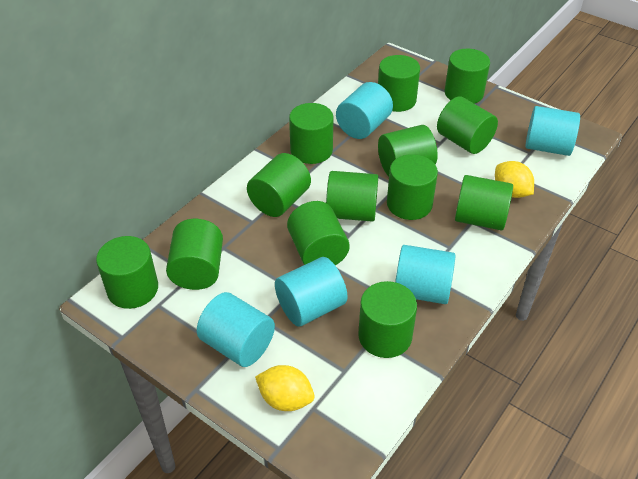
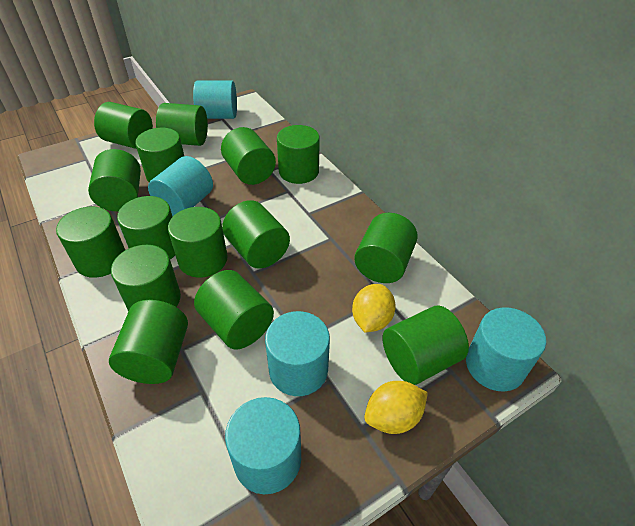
green cylinder: 13 -> 15

